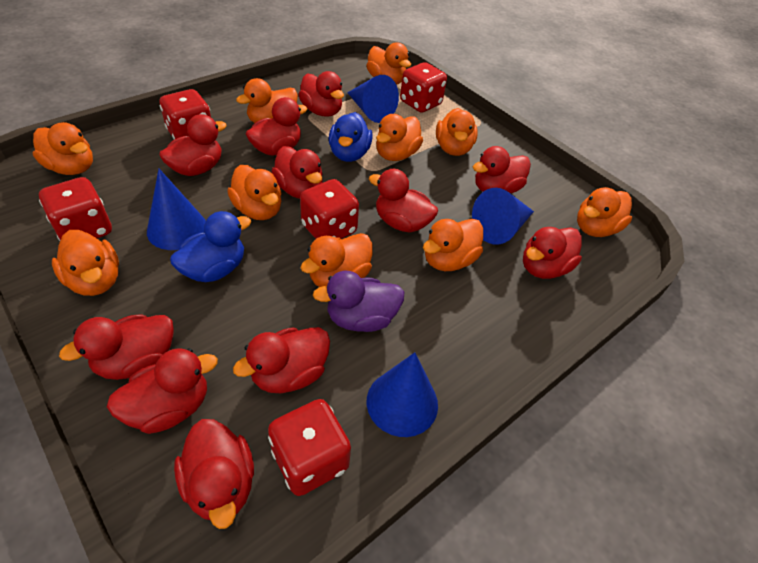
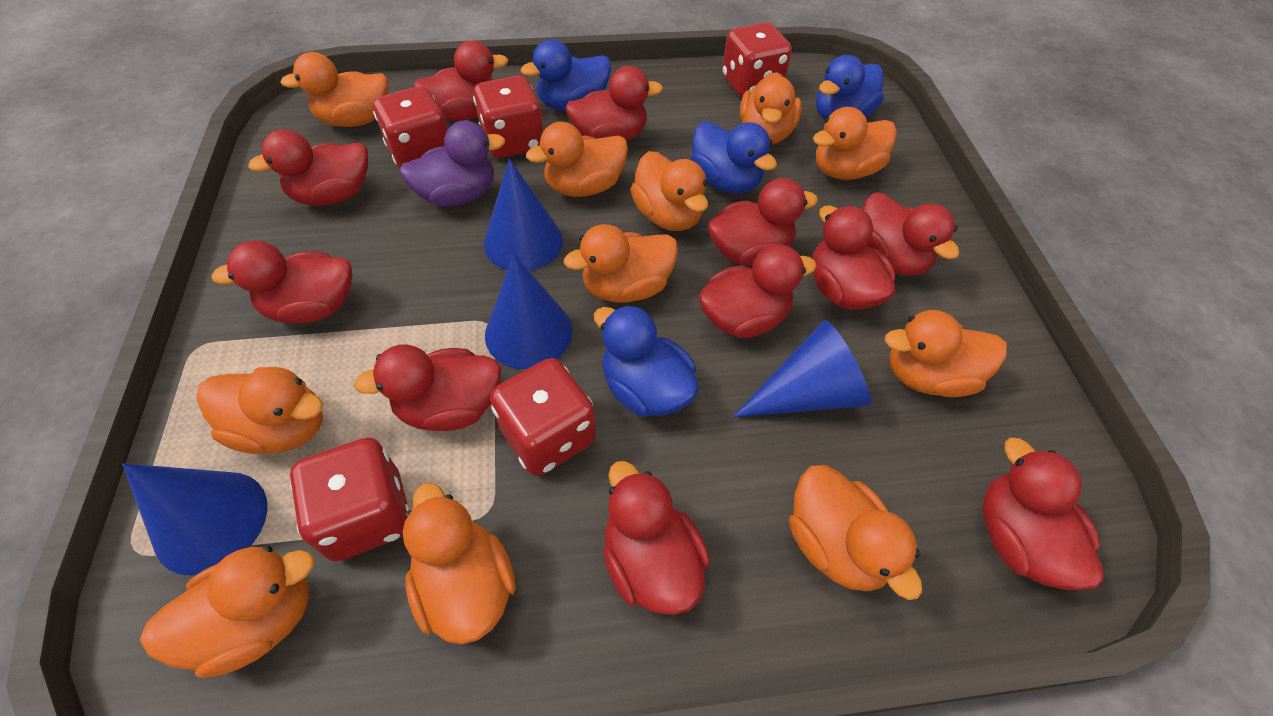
blue duck: 2 -> 4
orange duck: 10 -> 11

